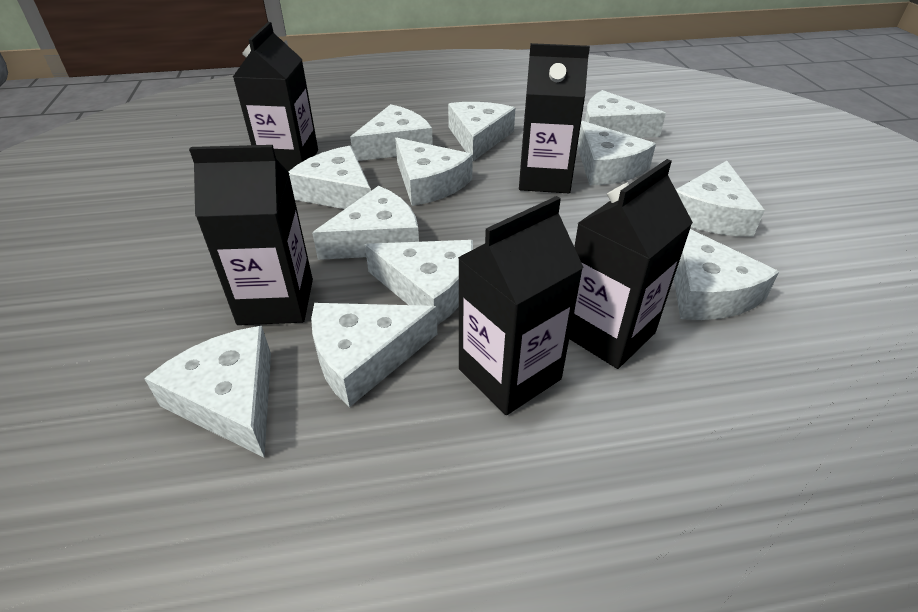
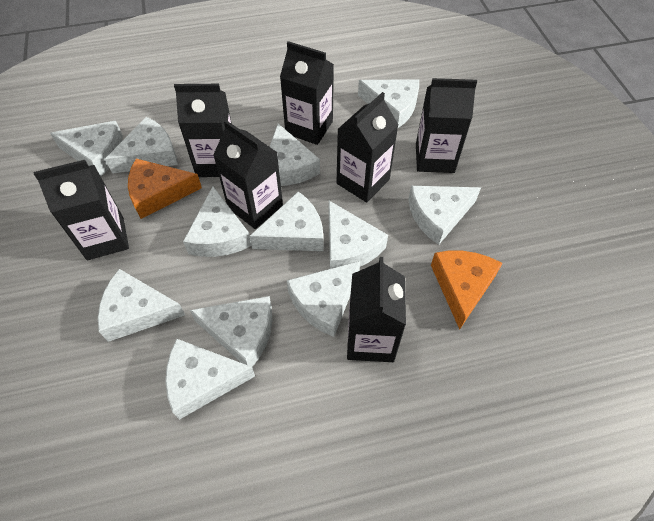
black carton: 5 -> 7
orange cheese: 0 -> 2

